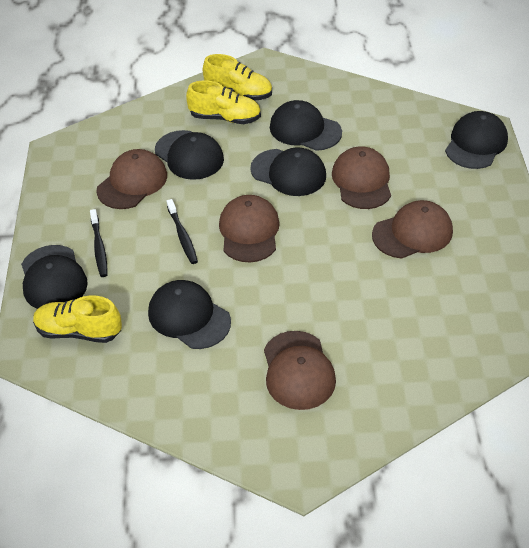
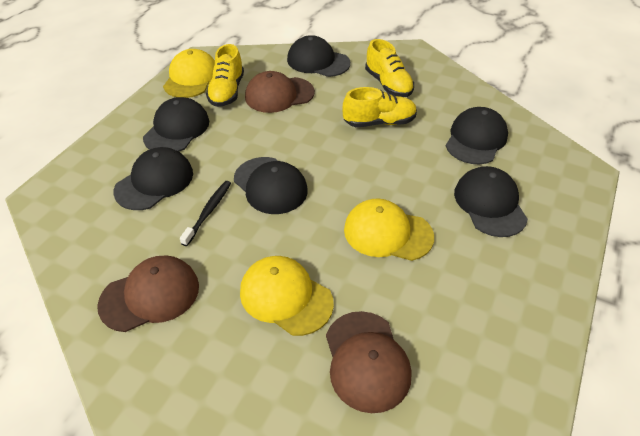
black toothbrush: 2 -> 1
brown cap: 5 -> 3
yellow cap: 0 -> 3

